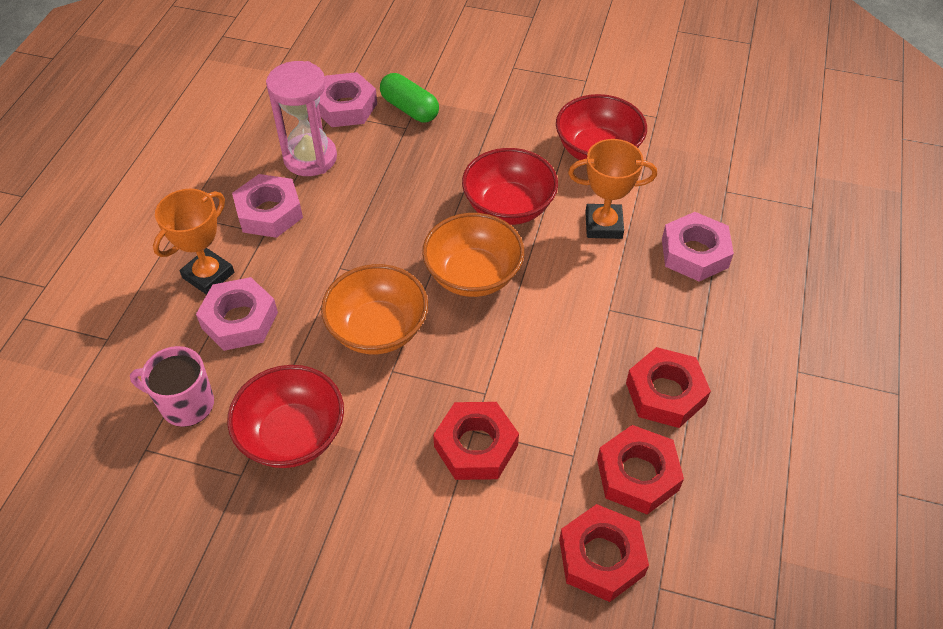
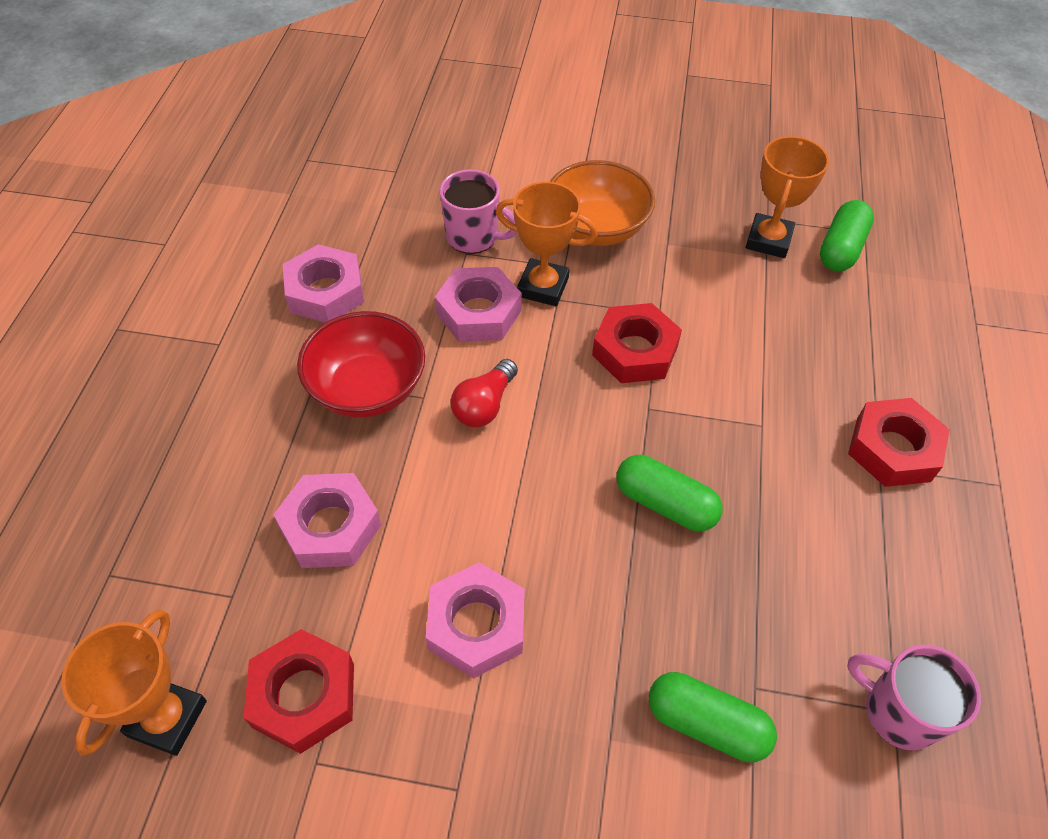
green capsule: 1 -> 3
orange bowl: 2 -> 1
orange trophy: 2 -> 3
pink hourglass: 1 -> 0
pink mug: 1 -> 2
red bowl: 3 -> 1
red light bulb: 0 -> 1
red nut: 4 -> 3

